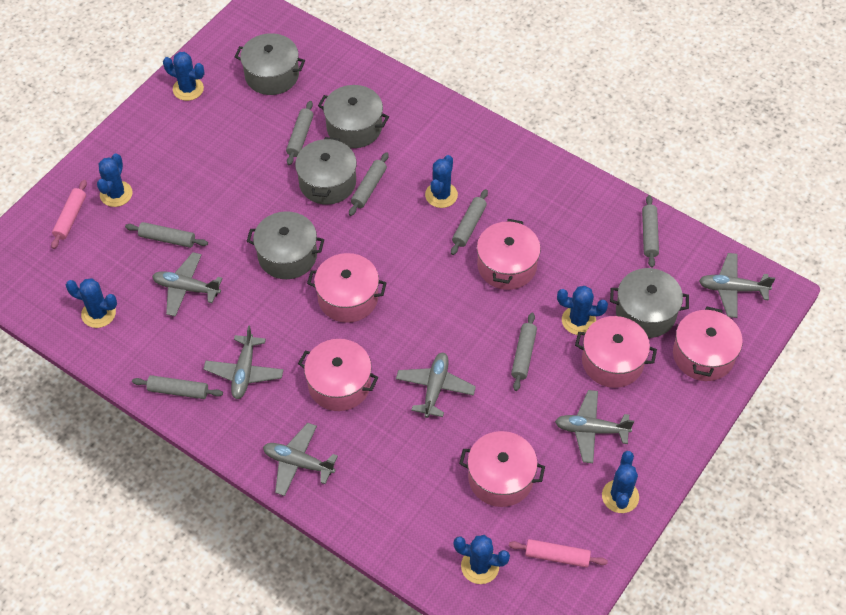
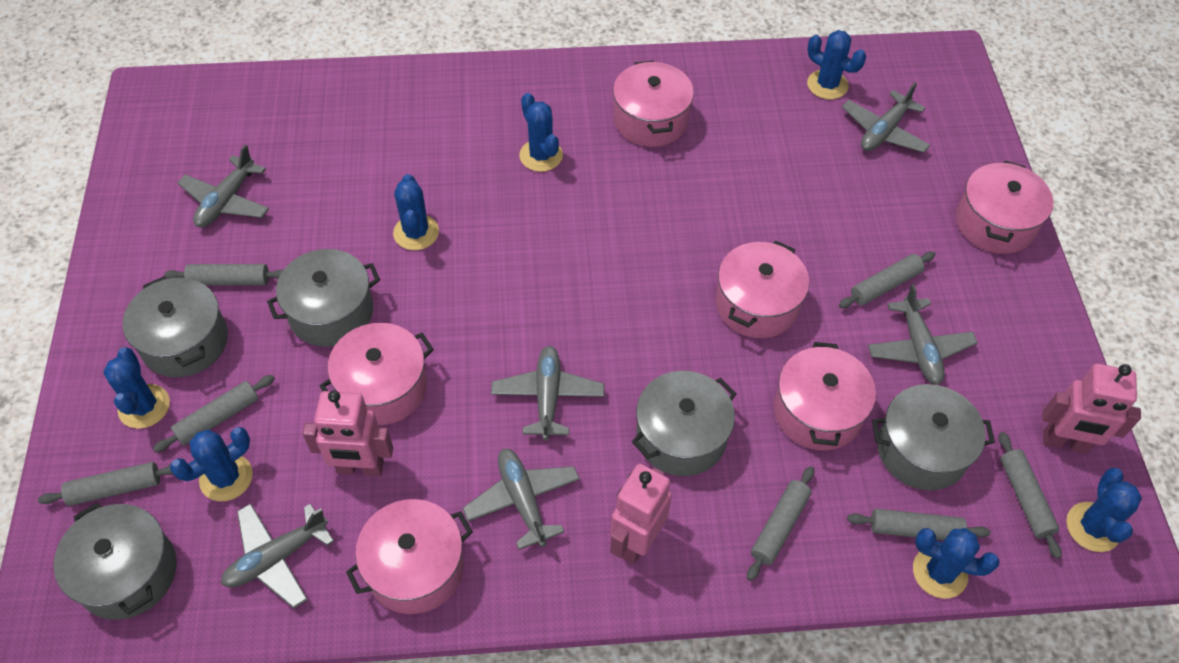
pink robot: 0 -> 3
pink rolling pin: 2 -> 0

